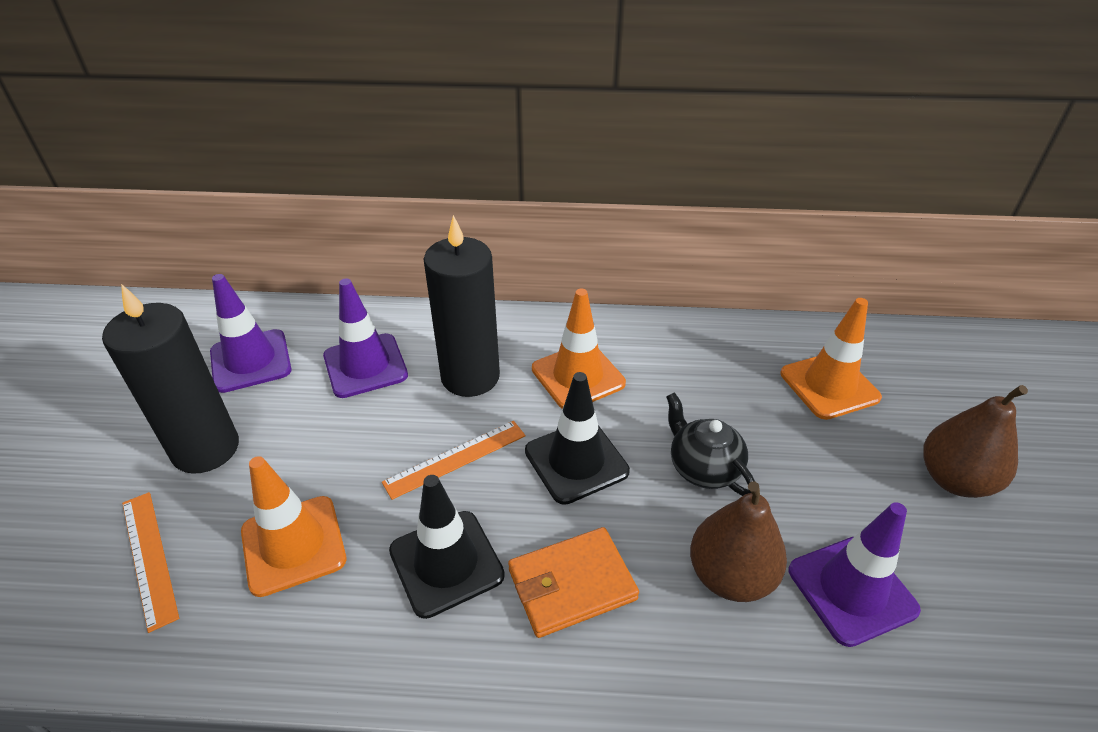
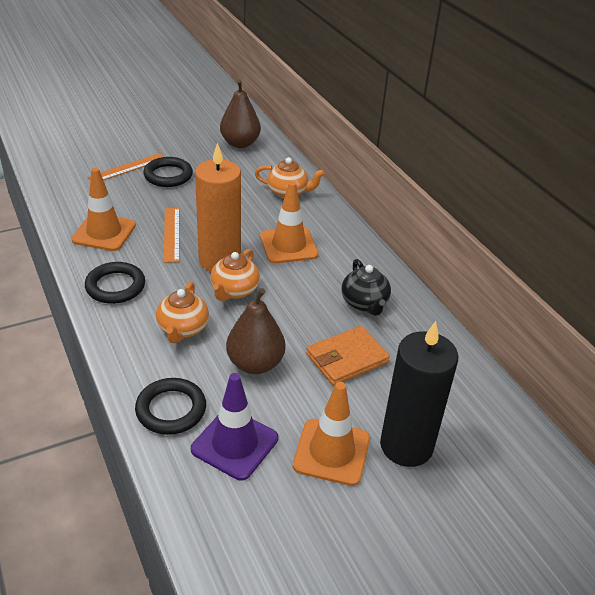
black candle: 2 -> 1
black ring: 0 -> 3
black traffic cone: 2 -> 0
orange candle: 0 -> 1
orange teapot: 0 -> 3
purple traffic cone: 3 -> 1

